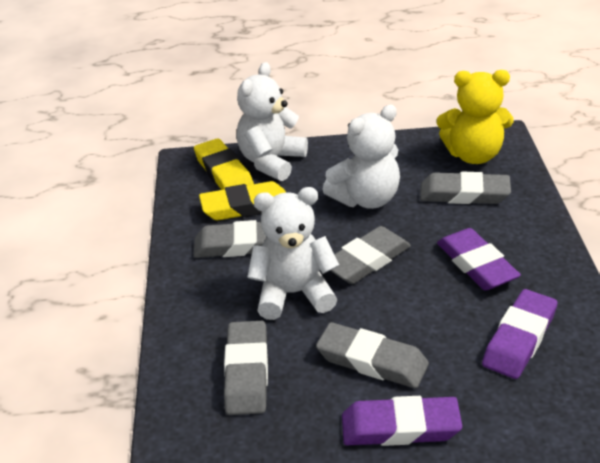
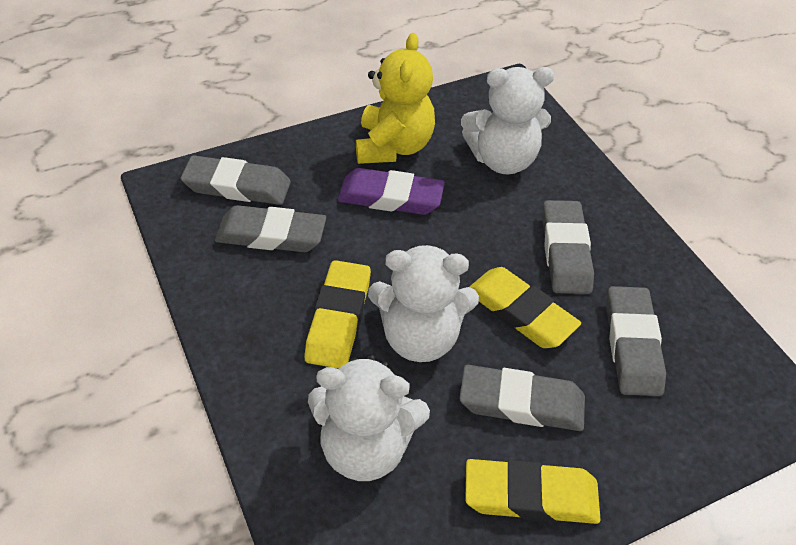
purple eraser: 3 -> 1
yellow eraser: 2 -> 3

